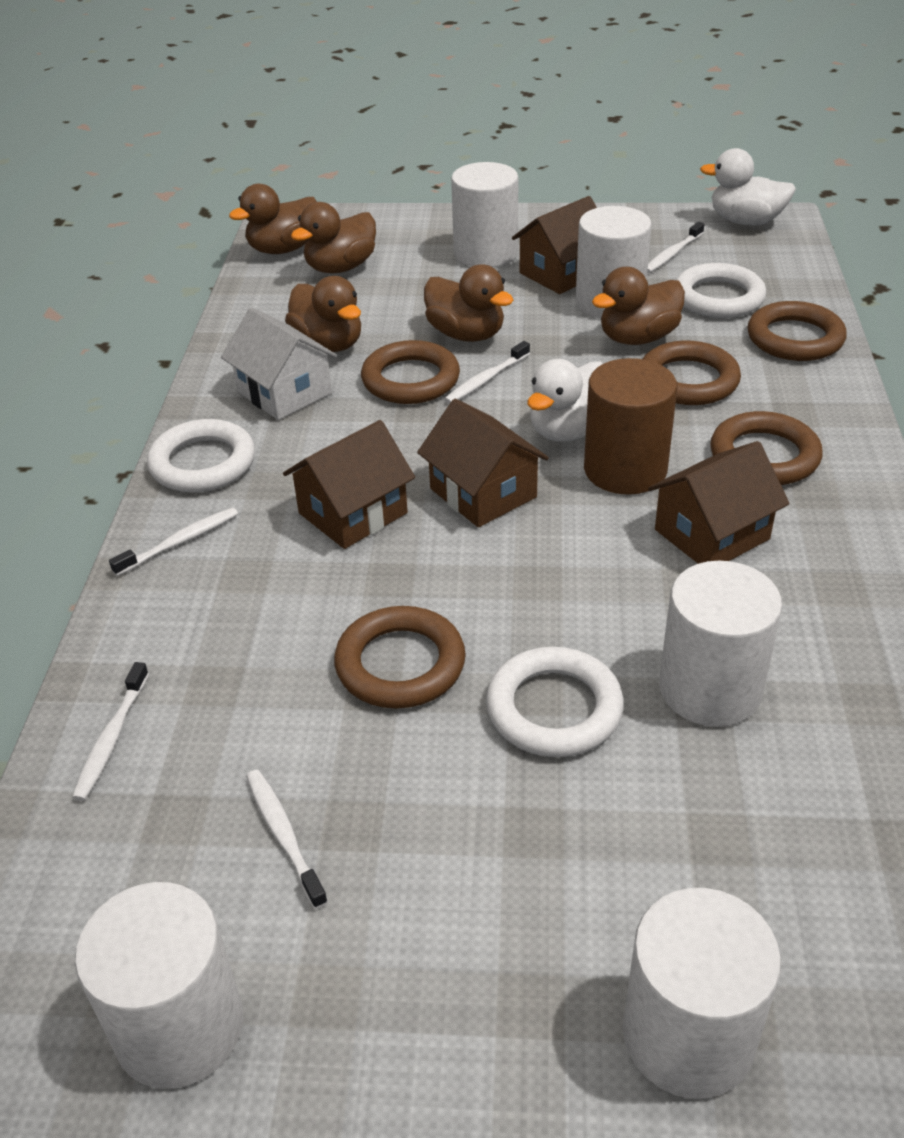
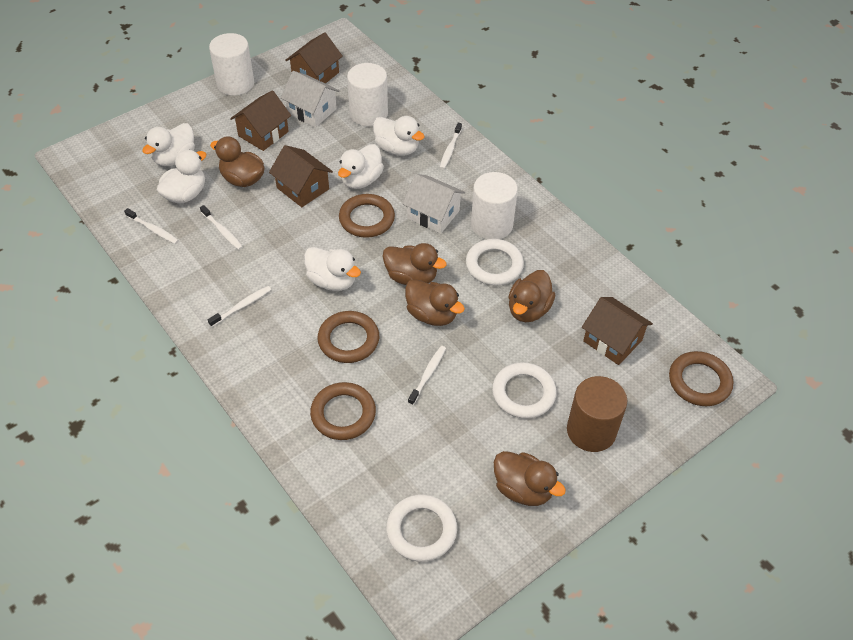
brown ring: 5 -> 4
white cylinder: 5 -> 3
white duck: 2 -> 5
white house: 1 -> 2

